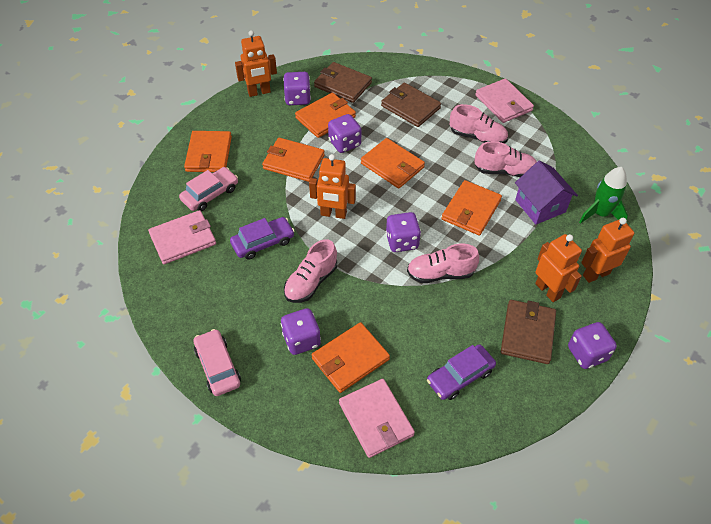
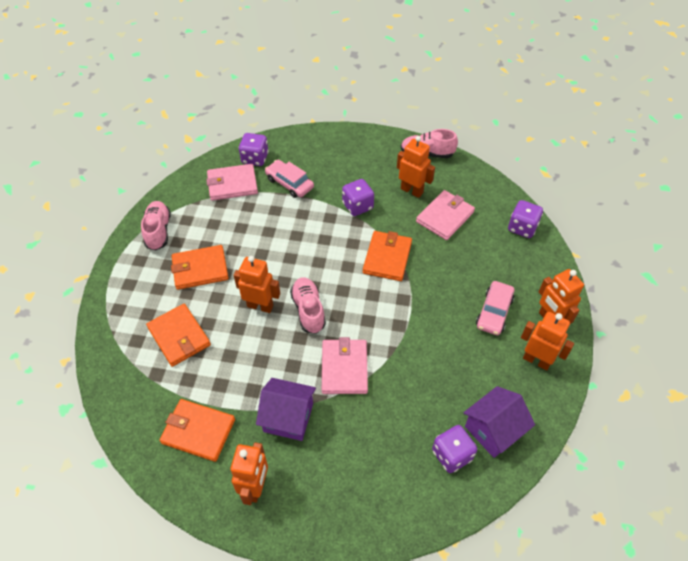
brown wallet: 3 -> 0
green rocket: 1 -> 0
orange robot: 4 -> 5
orange wallet: 6 -> 4
pink shoe: 4 -> 3
purple car: 2 -> 0
purple dice: 5 -> 4
purple house: 1 -> 2

